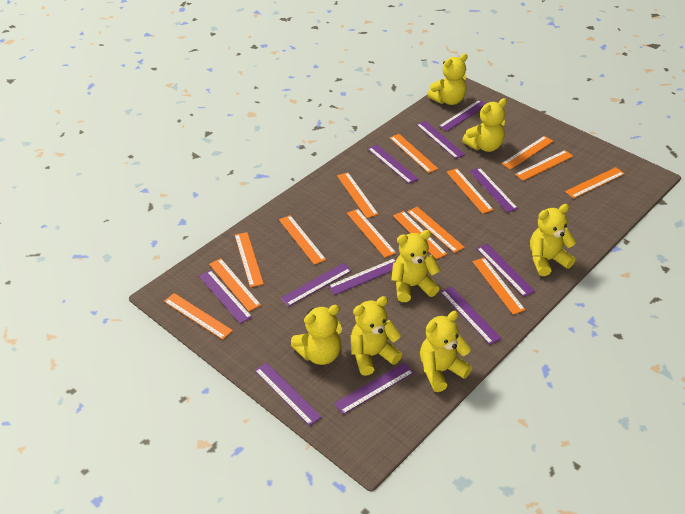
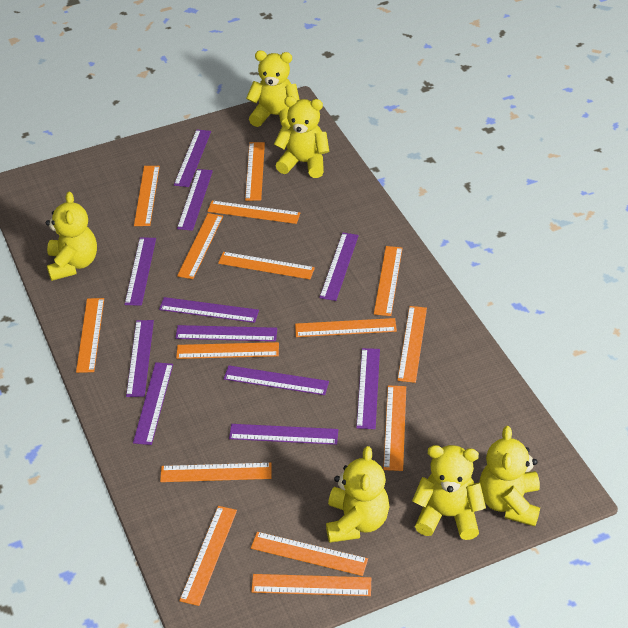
orange ruler: 14 -> 15
yellow teddy bear: 7 -> 6

